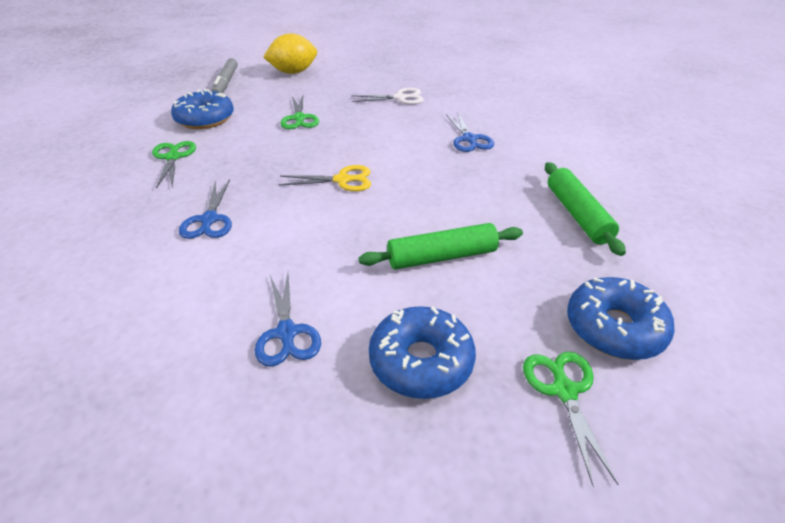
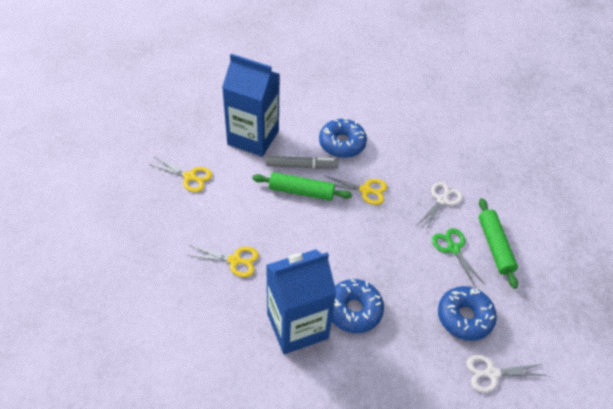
blue carton: 0 -> 2
blue scissors: 3 -> 0
green scissors: 3 -> 1
white scissors: 1 -> 2
yellow lemon: 1 -> 0
yellow scissors: 1 -> 3

